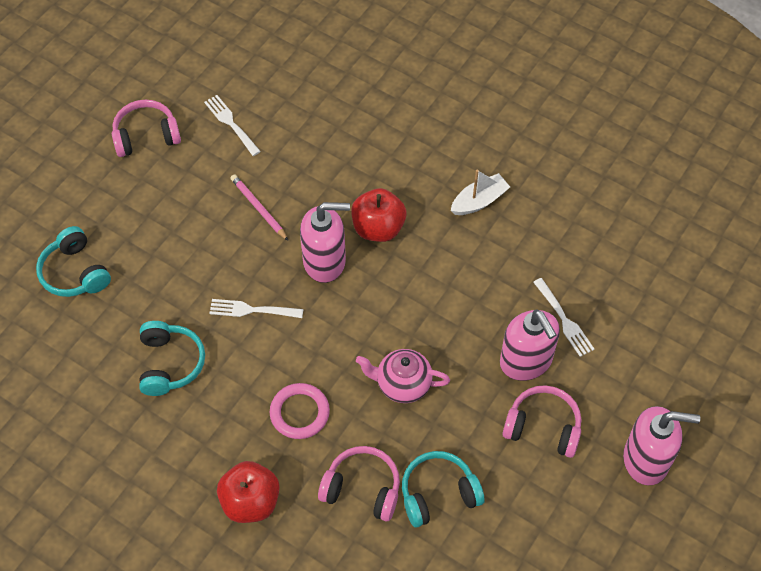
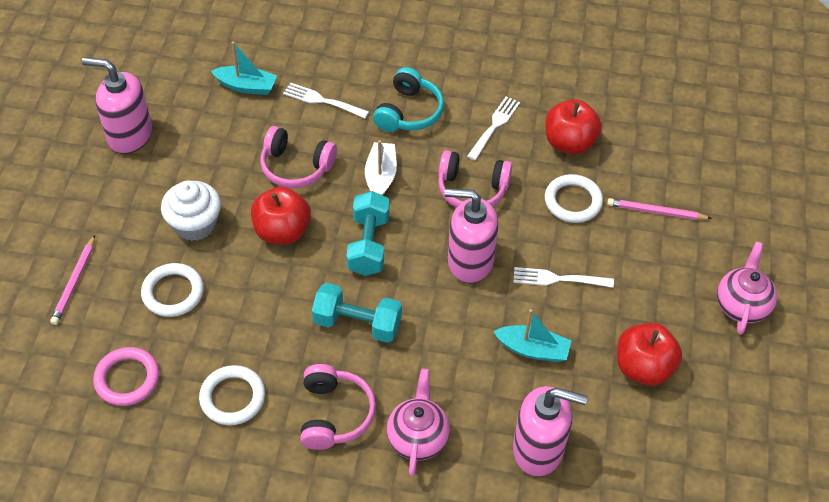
pink pencil: 1 -> 2
pink teapot: 1 -> 2
red apple: 2 -> 3
turquoise boat: 0 -> 2
turquoise dumbbell: 0 -> 2
turquoise headphones: 3 -> 1
white cupcake: 0 -> 1
white ring: 0 -> 3

